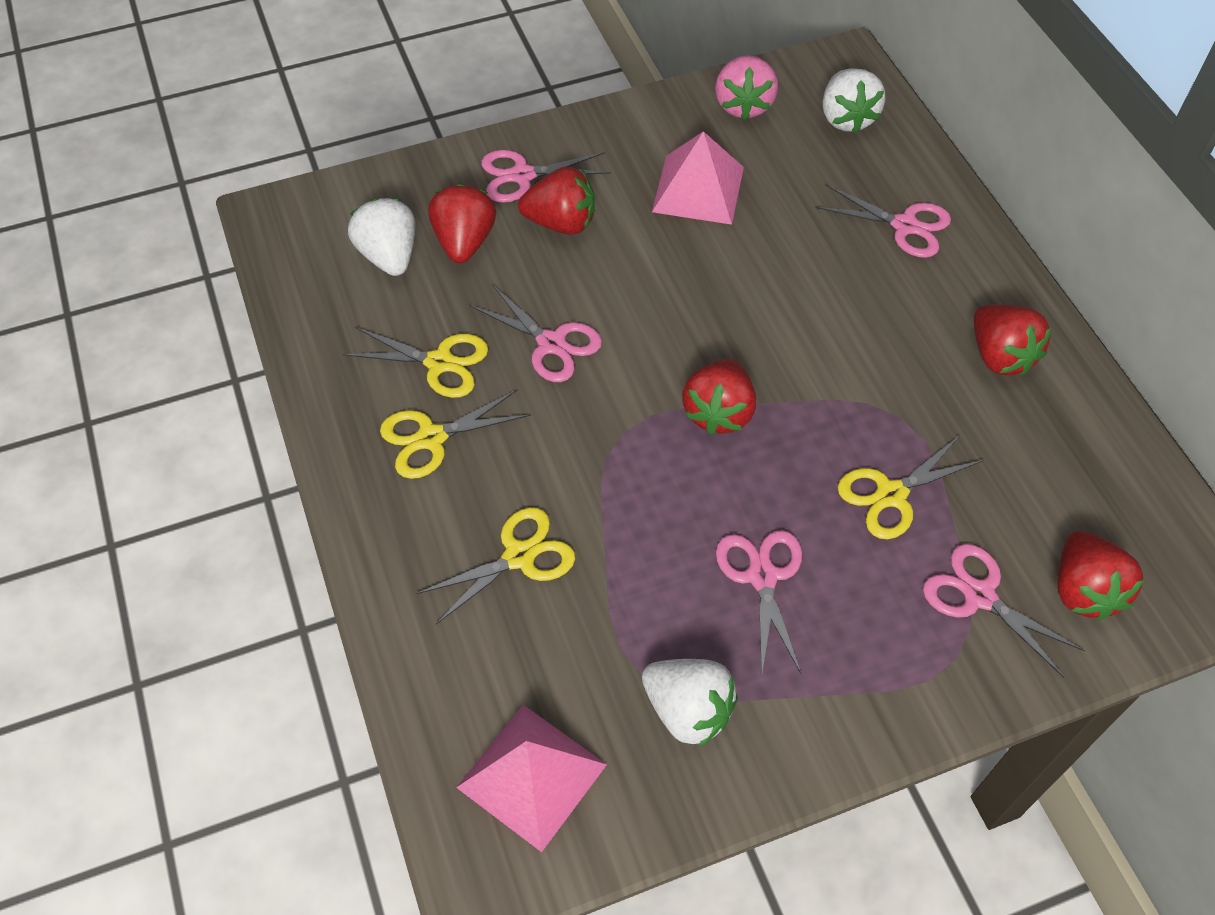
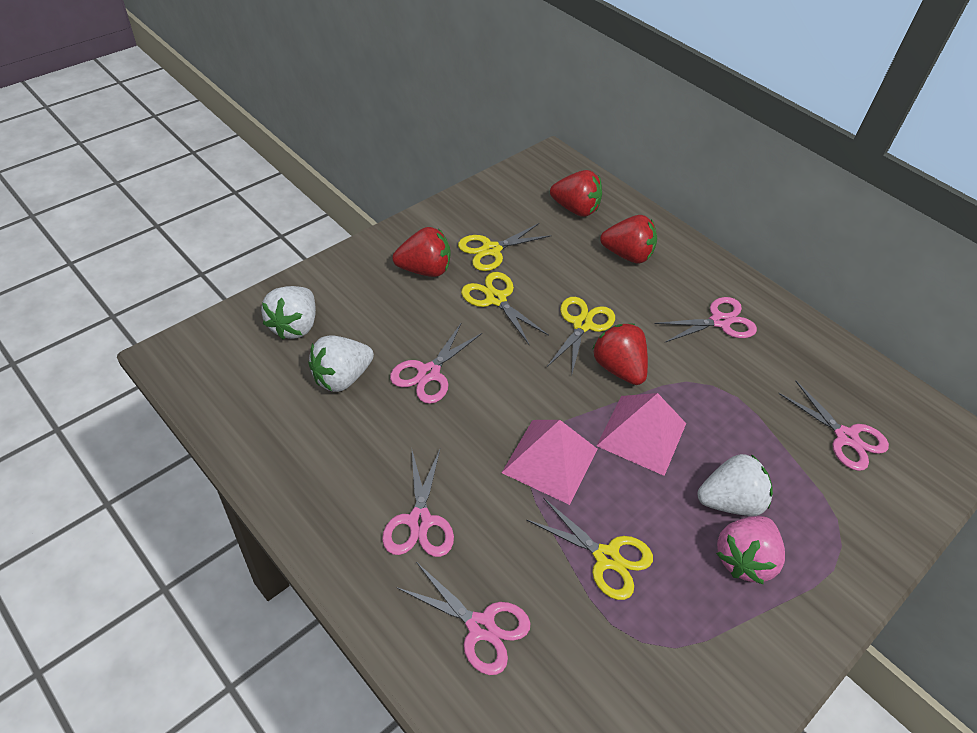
red strawberry: 5 -> 4

